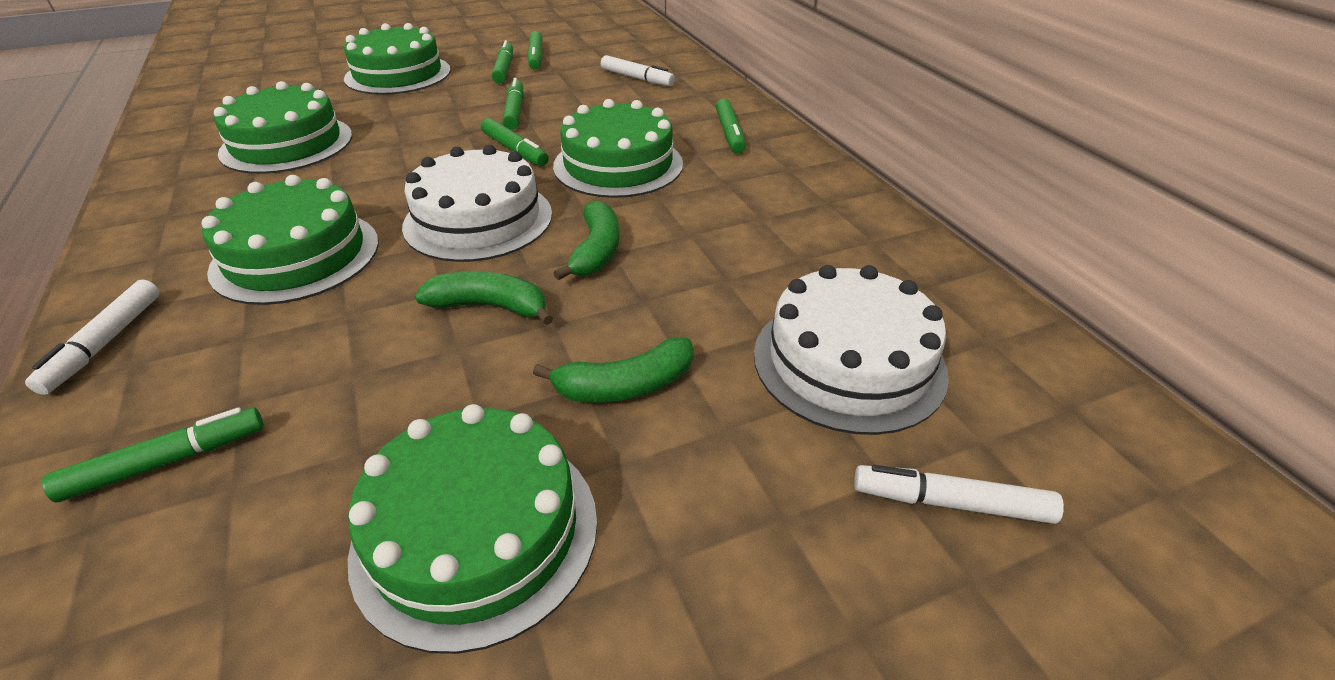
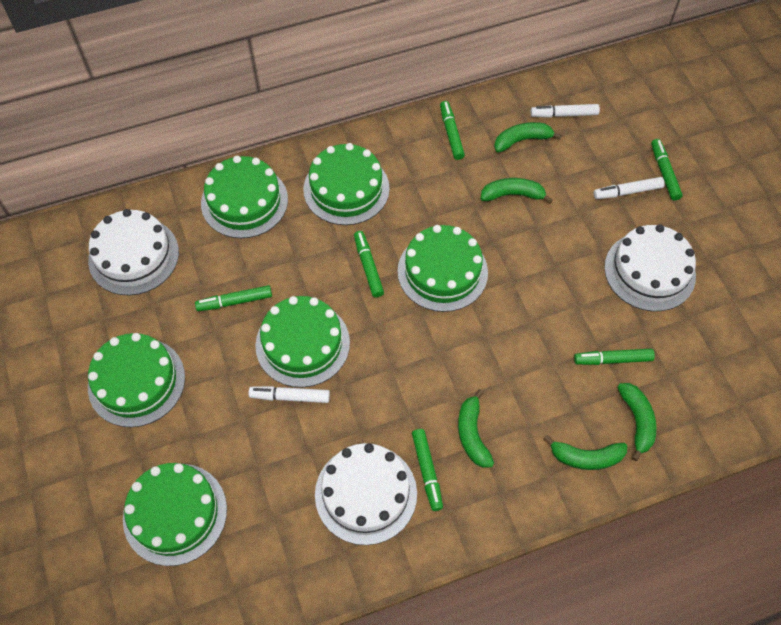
green banana: 3 -> 5
green cake: 5 -> 6
white cake: 2 -> 3

